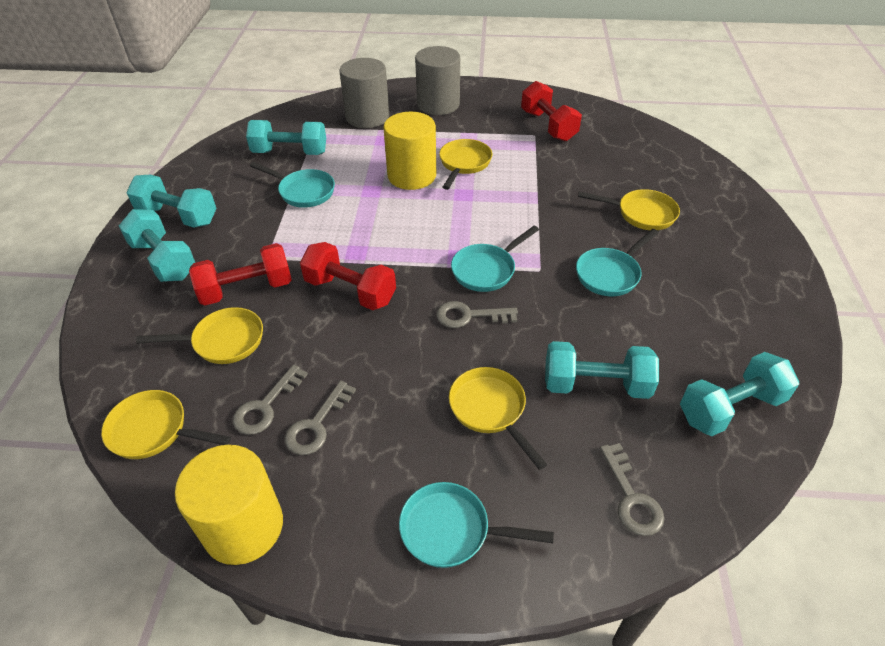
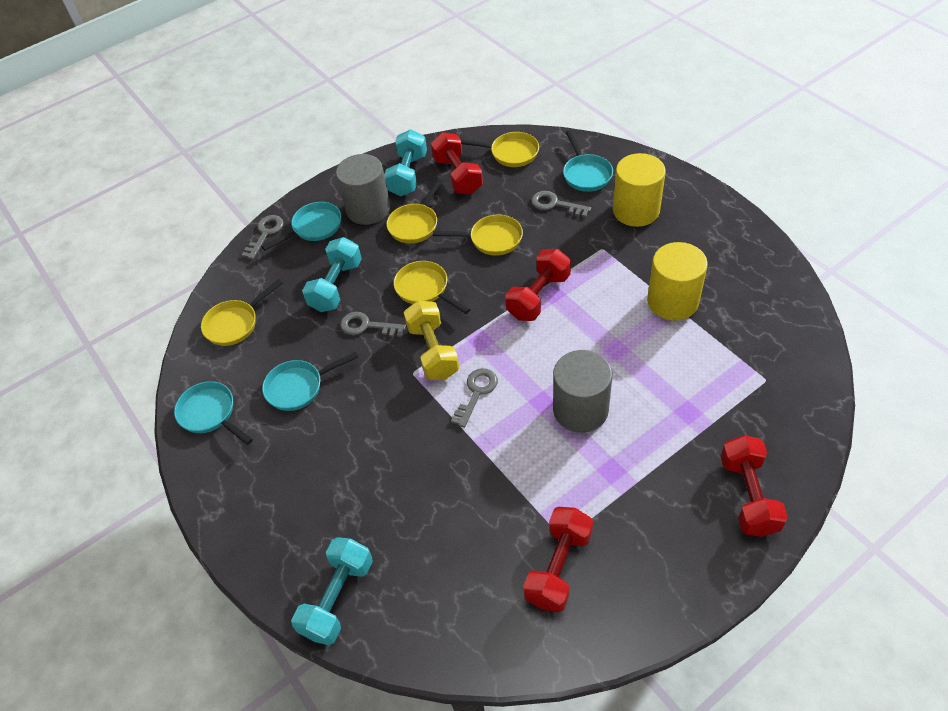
red dumbbell: 3 -> 4
turquoise dumbbell: 5 -> 3
yellow dumbbell: 0 -> 1

